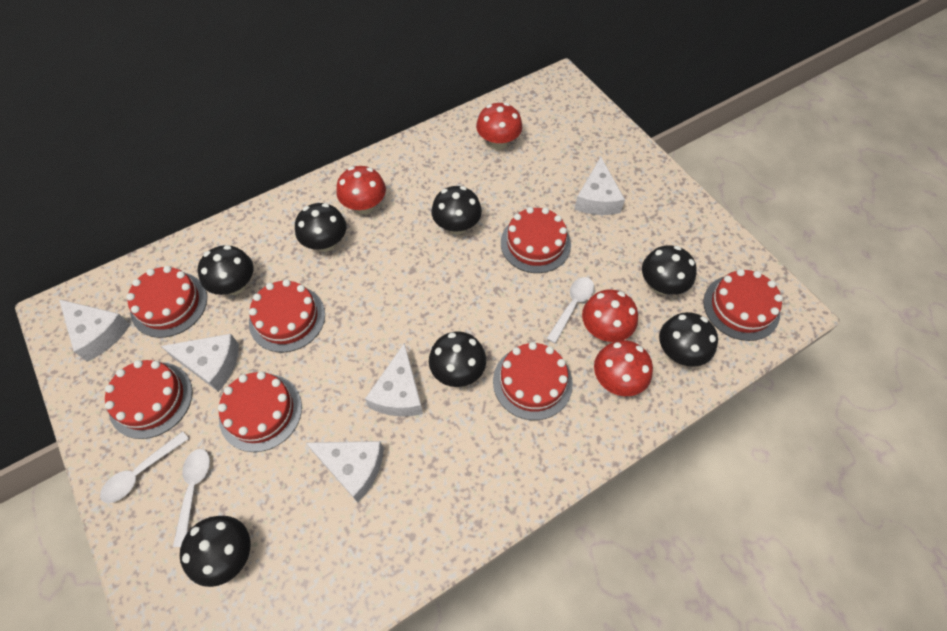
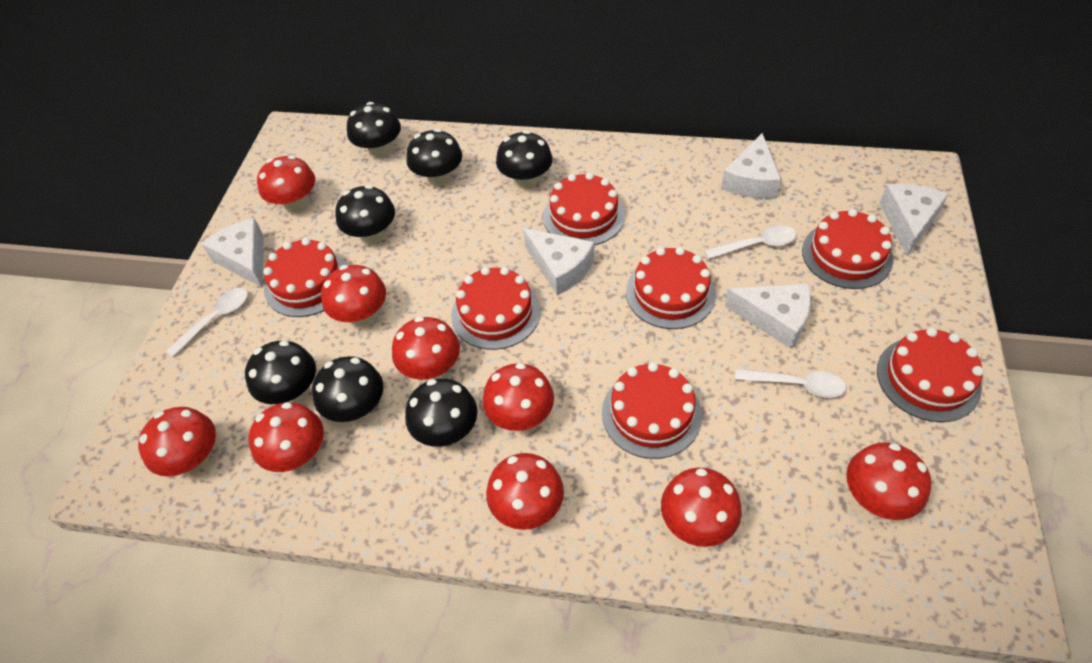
red mushroom: 4 -> 9

